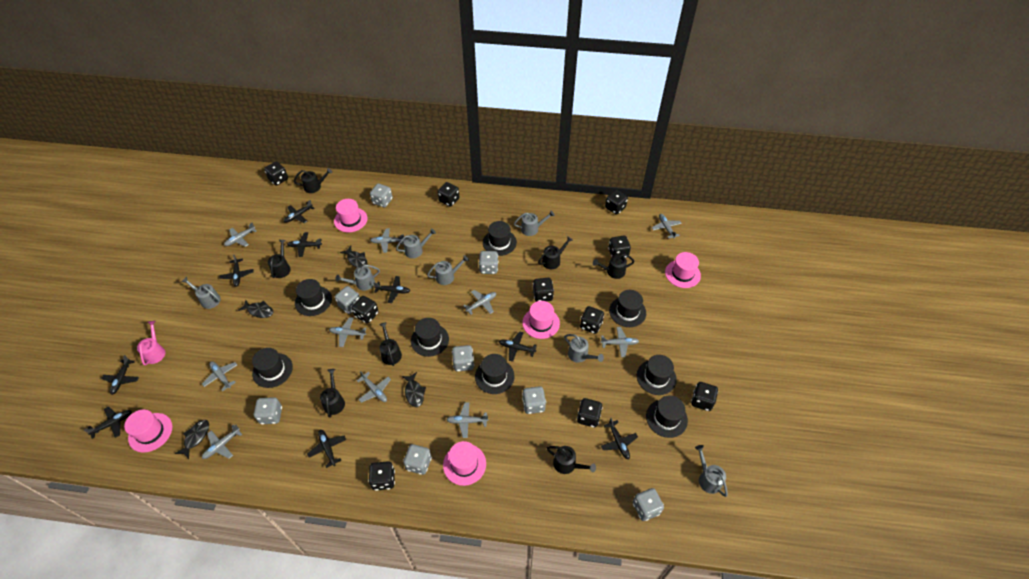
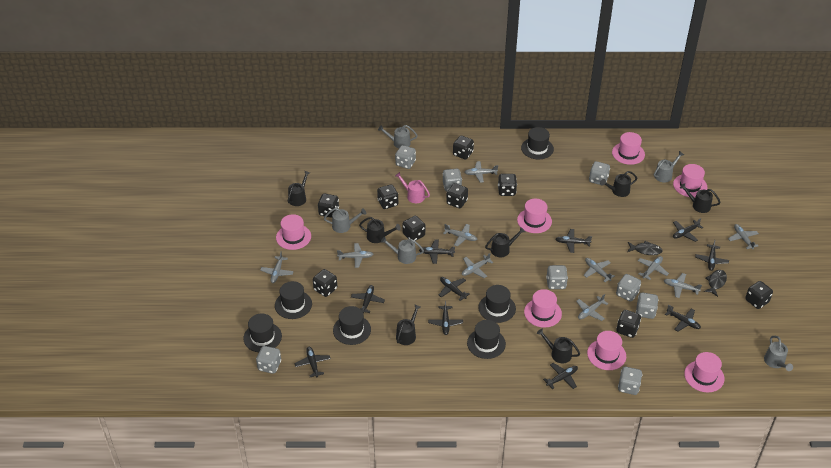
black dice: 10 -> 9
black fish: 4 -> 2
black hat: 8 -> 6
black plane: 9 -> 10
grey watering can: 7 -> 5
pink hat: 5 -> 7

